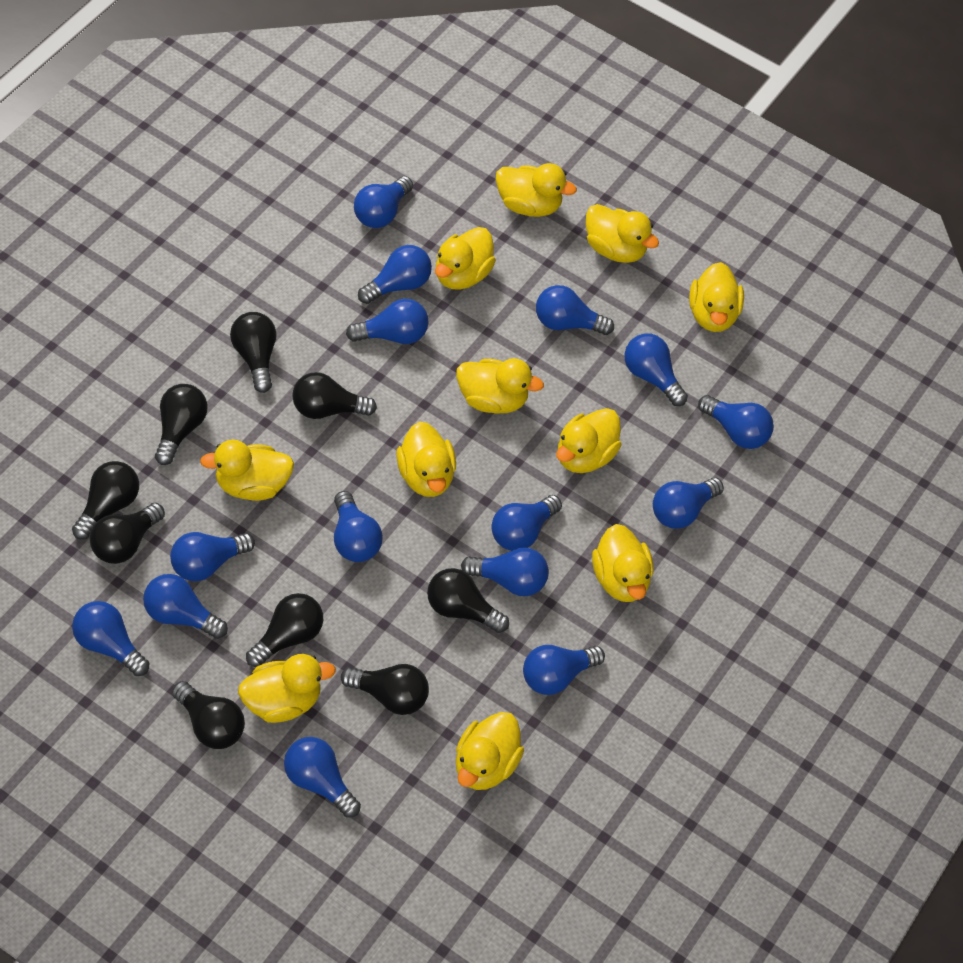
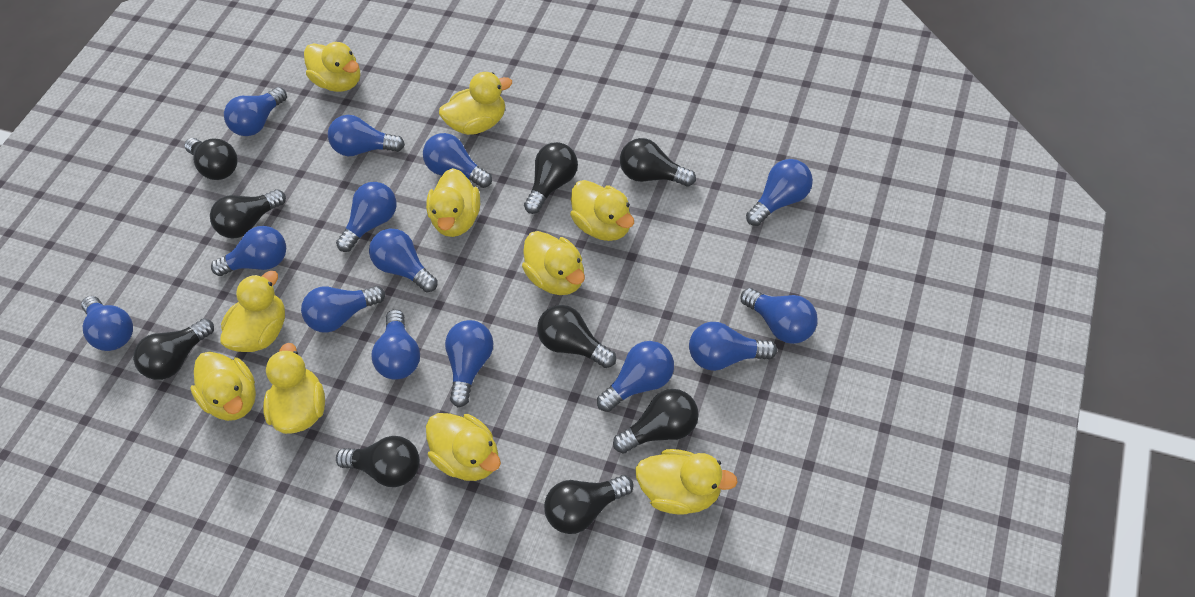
blue light bulb: 15 -> 14
yellow duck: 11 -> 10

